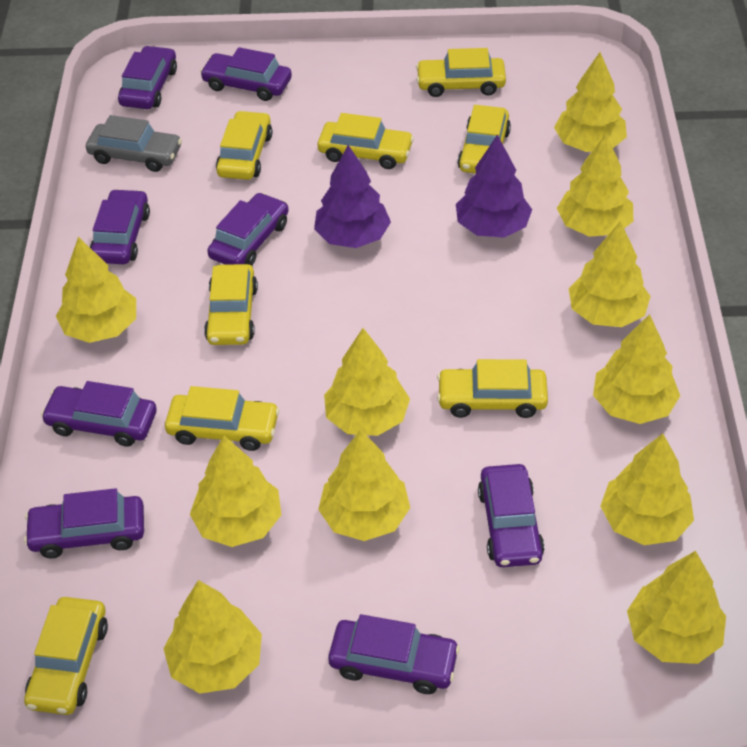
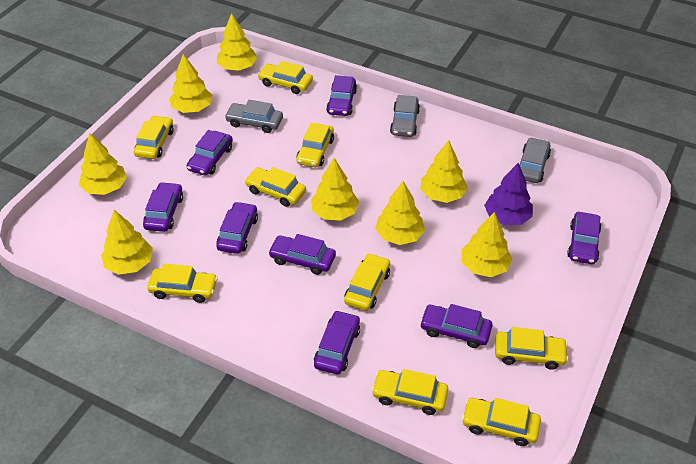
grey car: 1 -> 3
purple tree: 2 -> 1
yellow car: 8 -> 9
yellow tree: 11 -> 8

